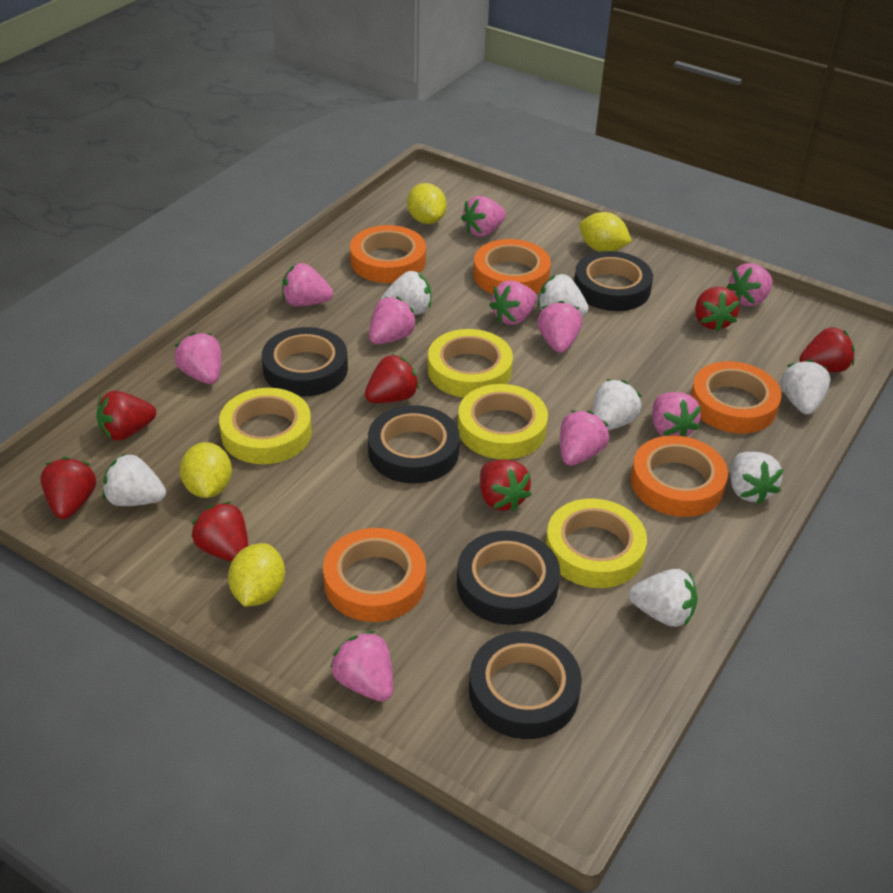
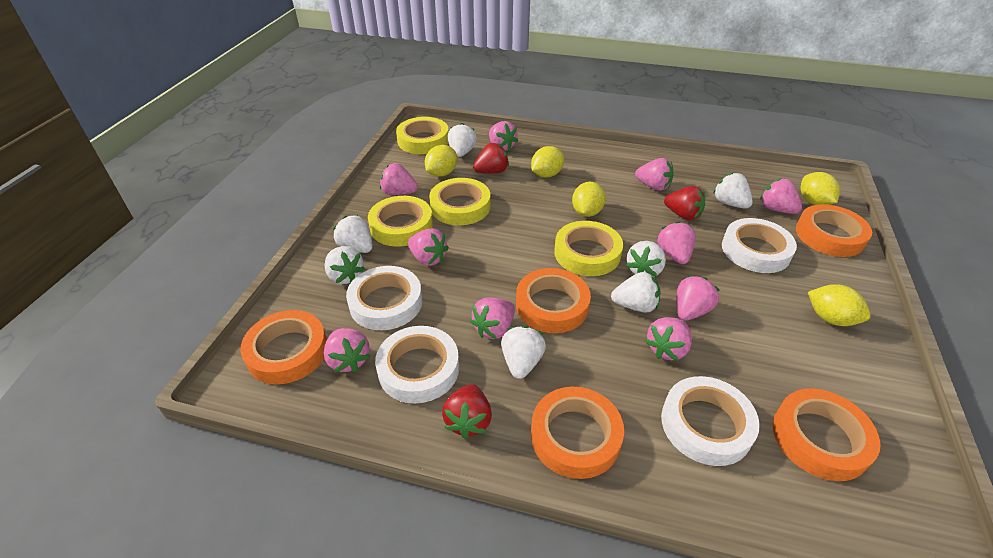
black tape: 5 -> 0
red strawberry: 7 -> 3
white tape: 0 -> 4
yellow lemon: 4 -> 5

